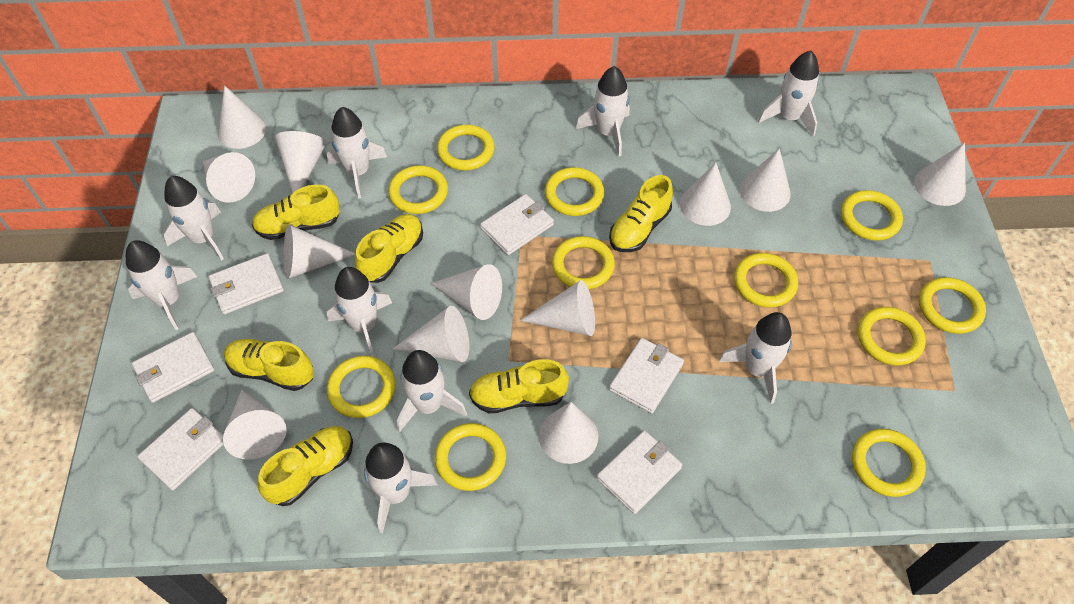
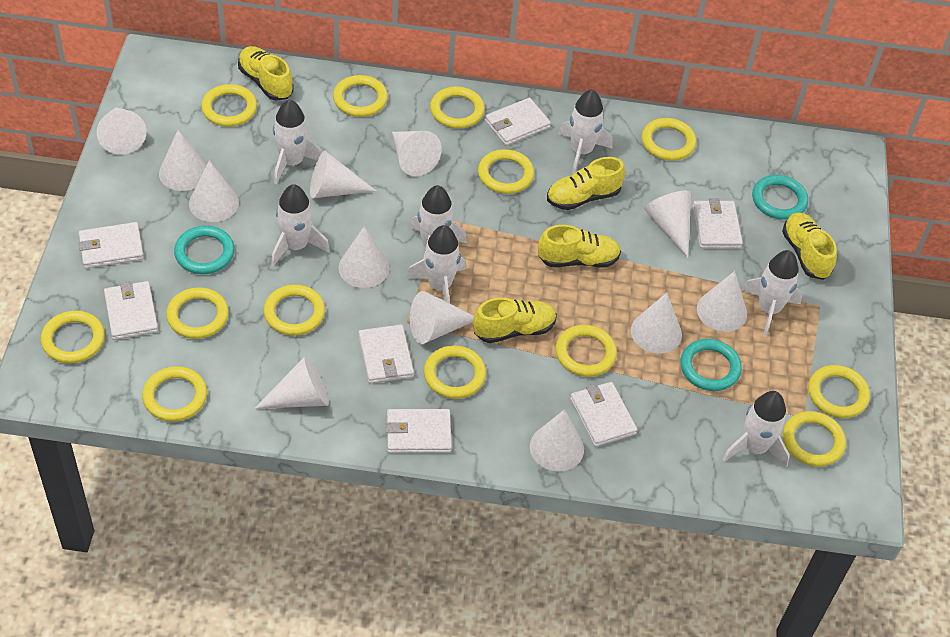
turquoise ring: 0 -> 3
white rocket: 9 -> 7
white wallet: 6 -> 7
yellow ring: 11 -> 13
yellow shoe: 6 -> 5

